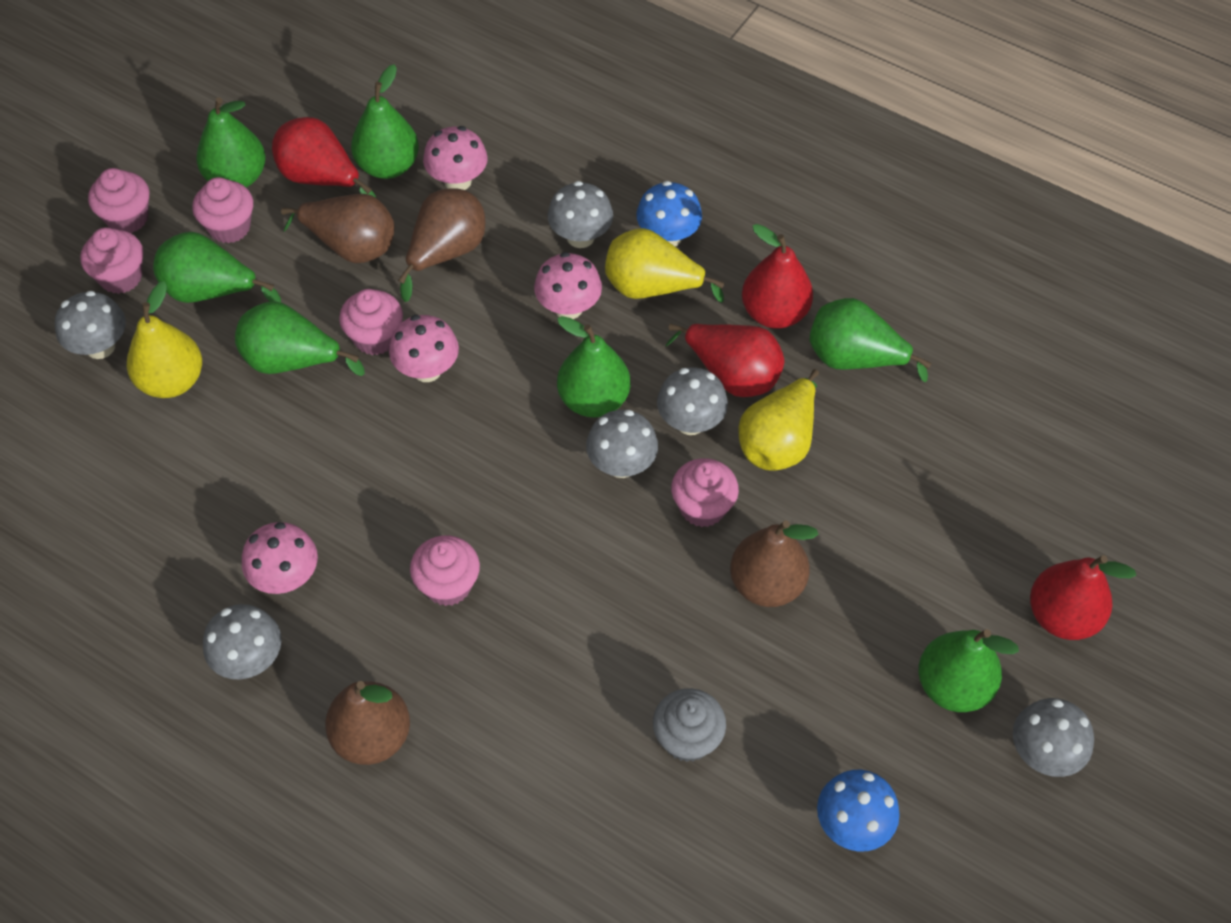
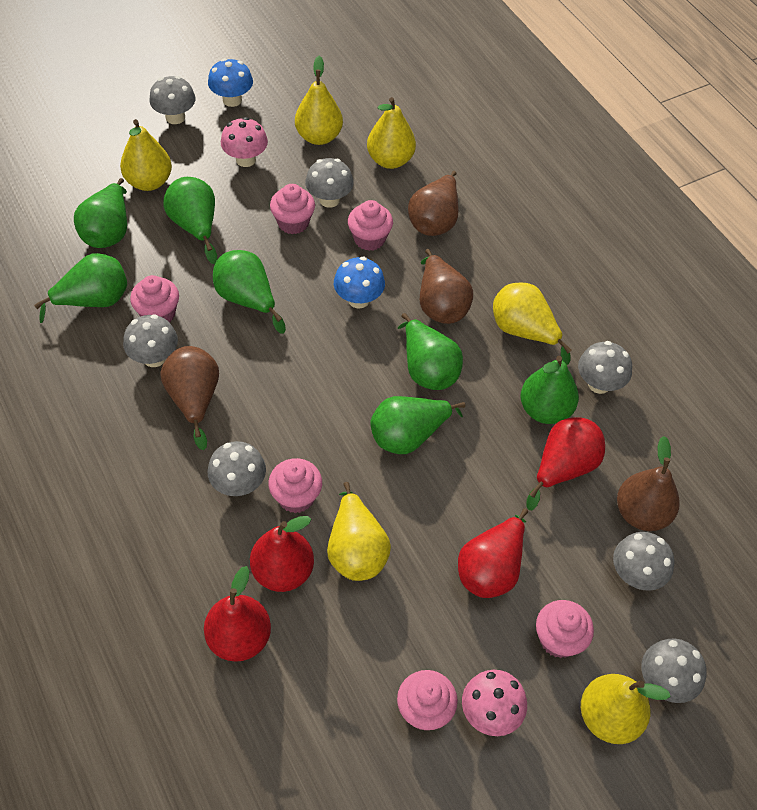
grey cupcake: 1 -> 0
grey mushroom: 6 -> 7
pink mushroom: 4 -> 2
yellow pear: 3 -> 6

